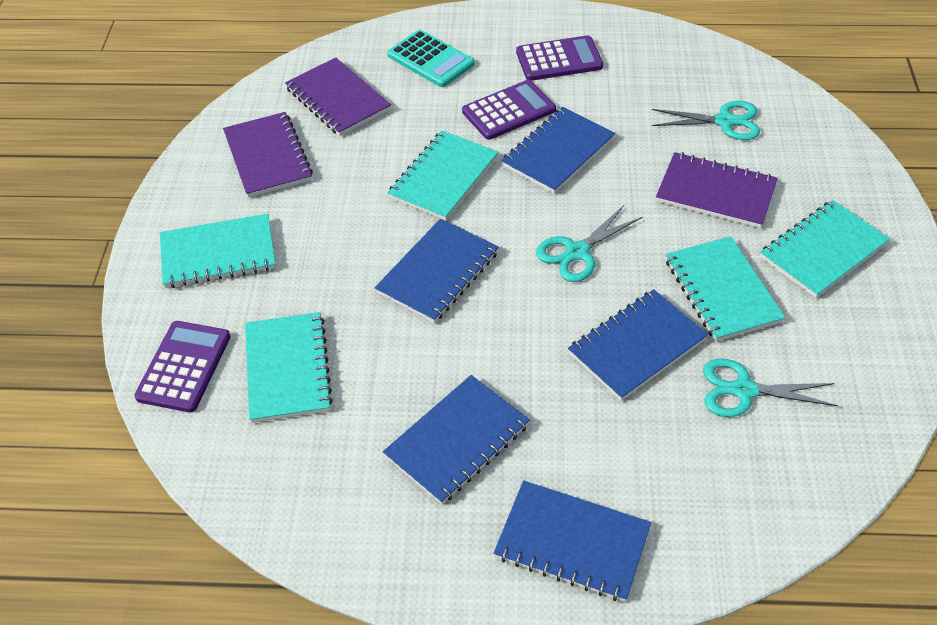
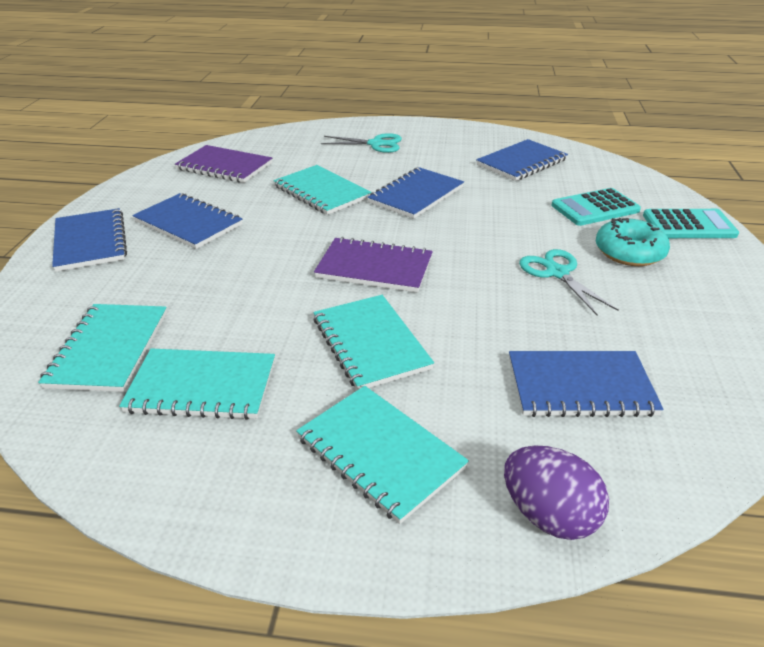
purple calculator: 3 -> 0
purple egg: 0 -> 1
purple notebook: 3 -> 2
turquoise calculator: 1 -> 2
turquoise donut: 0 -> 1
turquoise scissors: 3 -> 2

